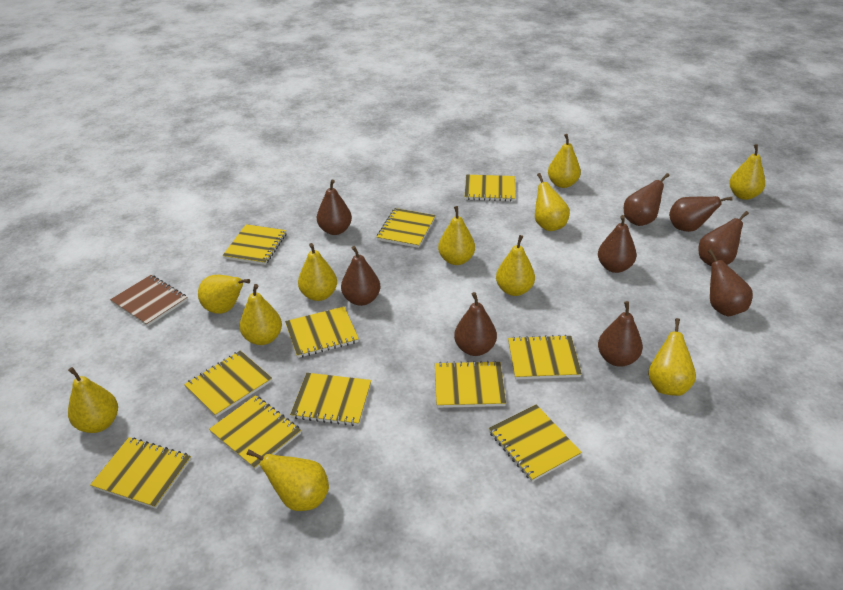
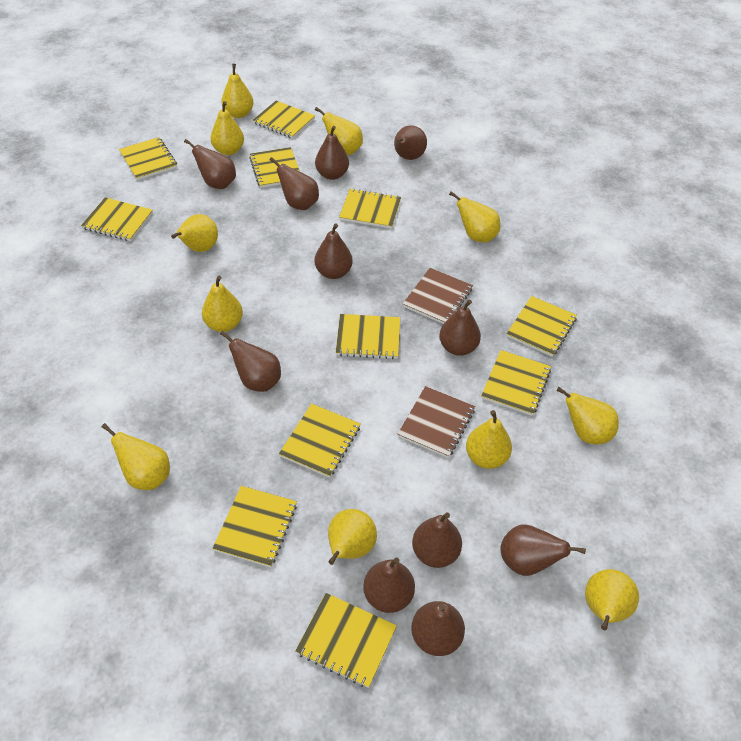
brown notebook: 1 -> 2
brown pear: 9 -> 11

